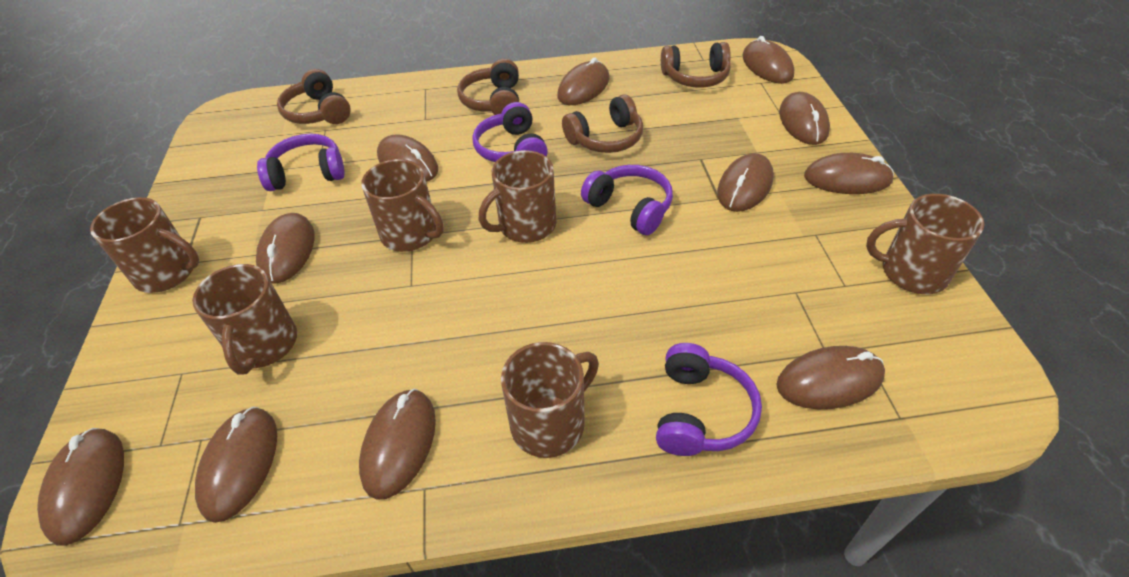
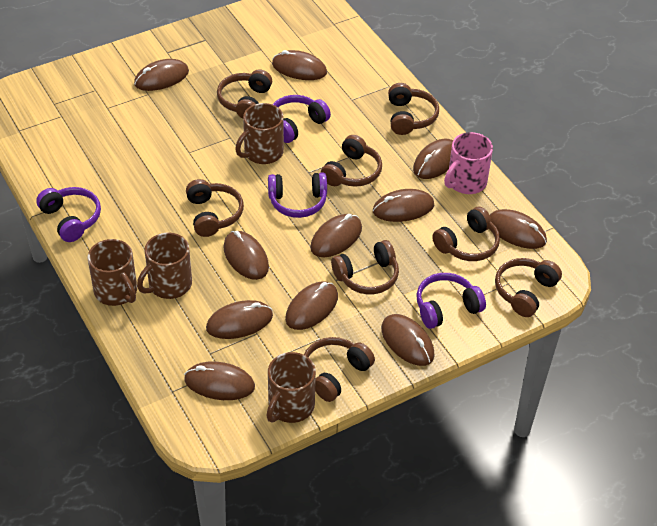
brown headphones: 4 -> 8
brown mug: 6 -> 4
pink mug: 0 -> 1

